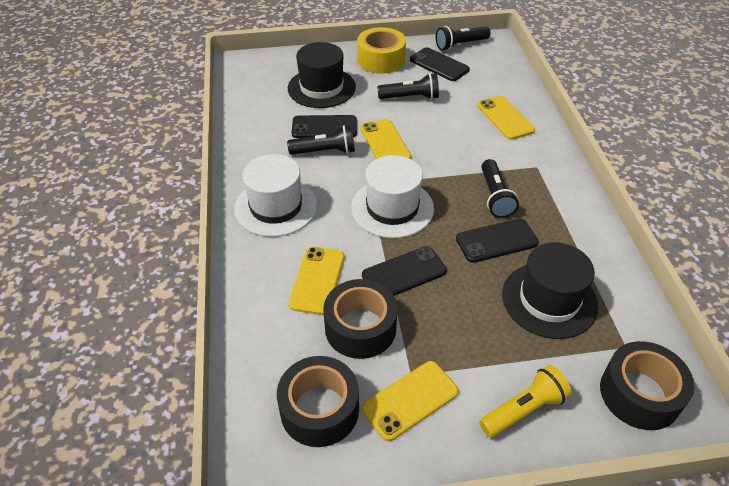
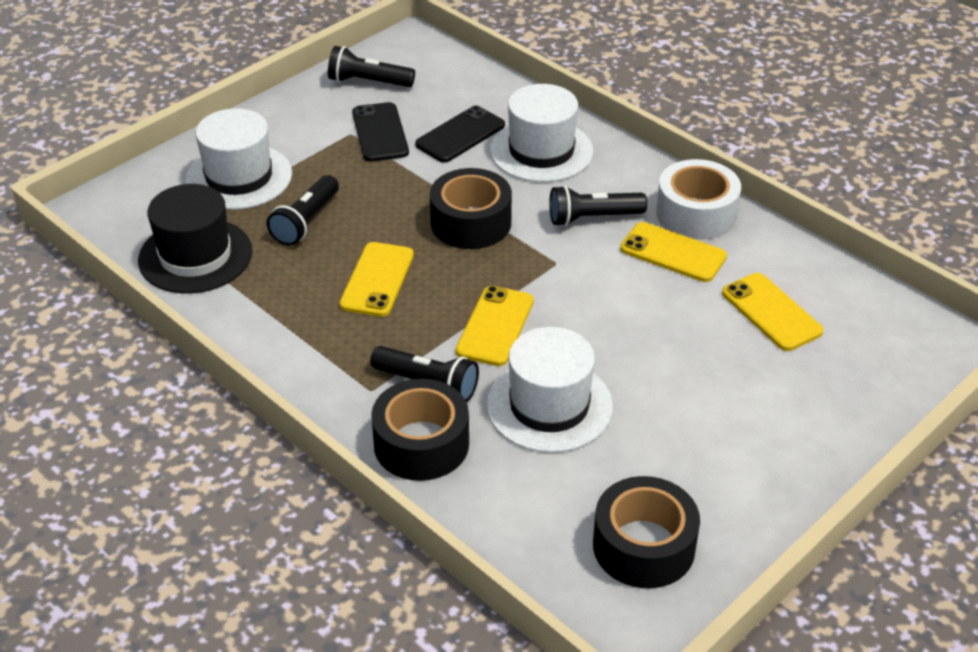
black hat: 2 -> 1
black phone: 4 -> 2
white hat: 2 -> 3
white tape: 0 -> 1
yellow flashlight: 1 -> 0
yellow tape: 1 -> 0

